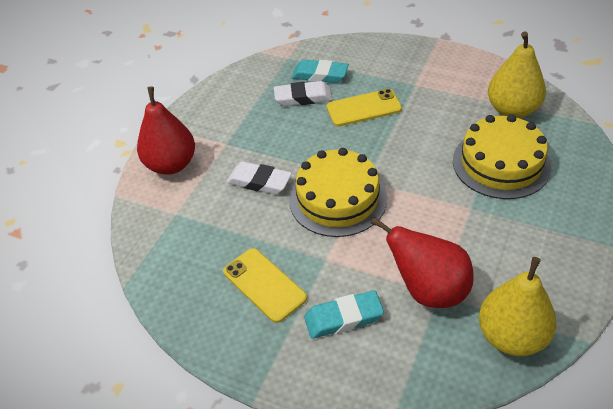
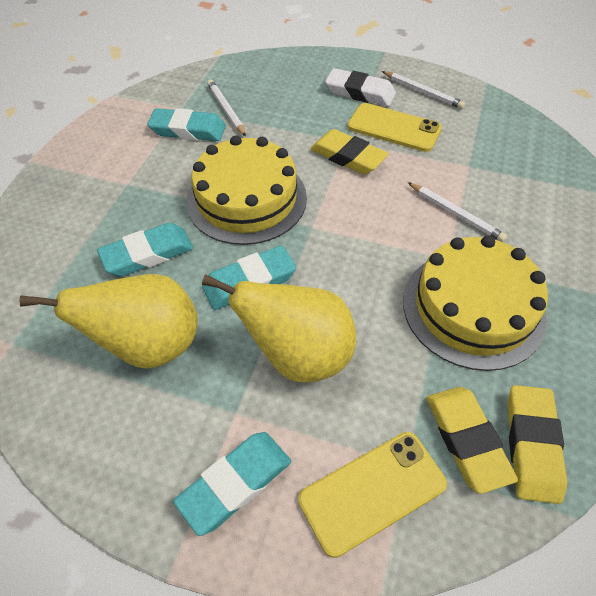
red pear: 2 -> 0
turquoise eraser: 2 -> 4
white eraser: 2 -> 1
white pencil: 0 -> 3
yellow eraser: 0 -> 3

